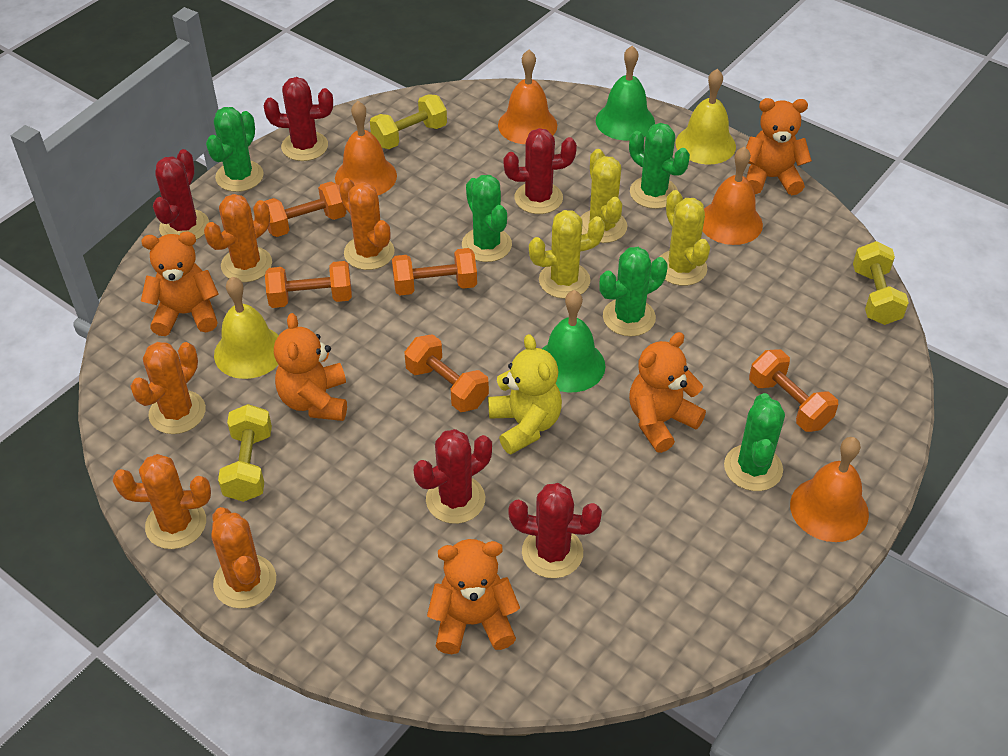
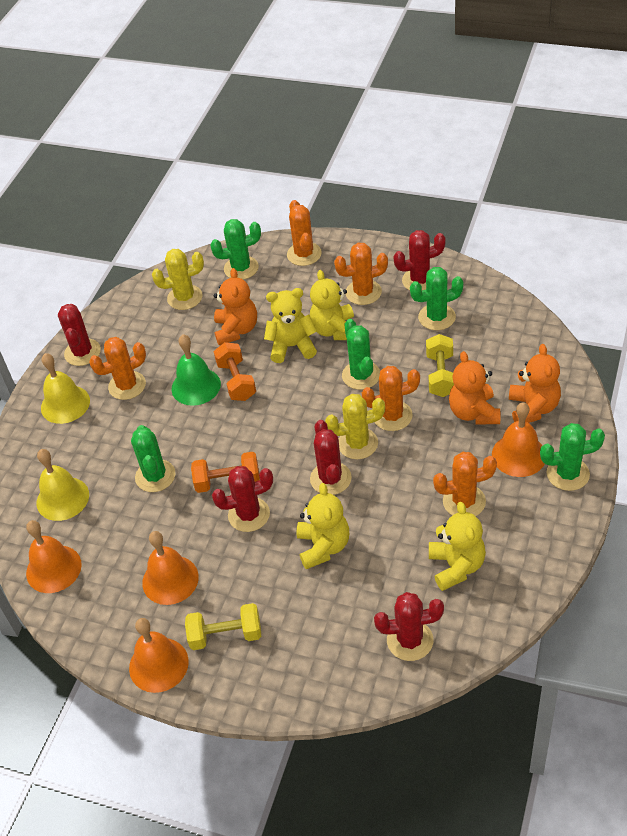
green bell: 2 -> 1
orange dumbbell: 5 -> 2
orange teddy bear: 5 -> 3
yellow cactus: 3 -> 2
yellow dumbbell: 3 -> 2
yellow teddy bear: 1 -> 4

